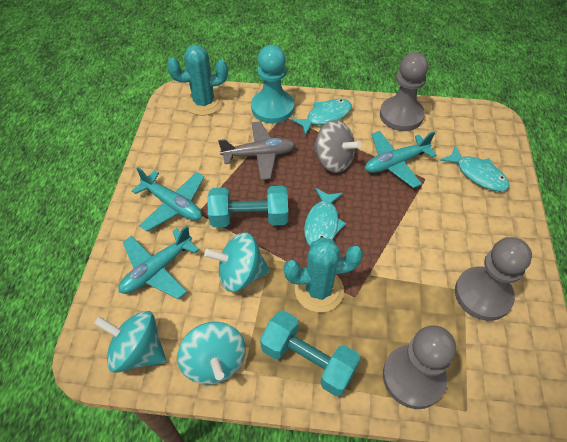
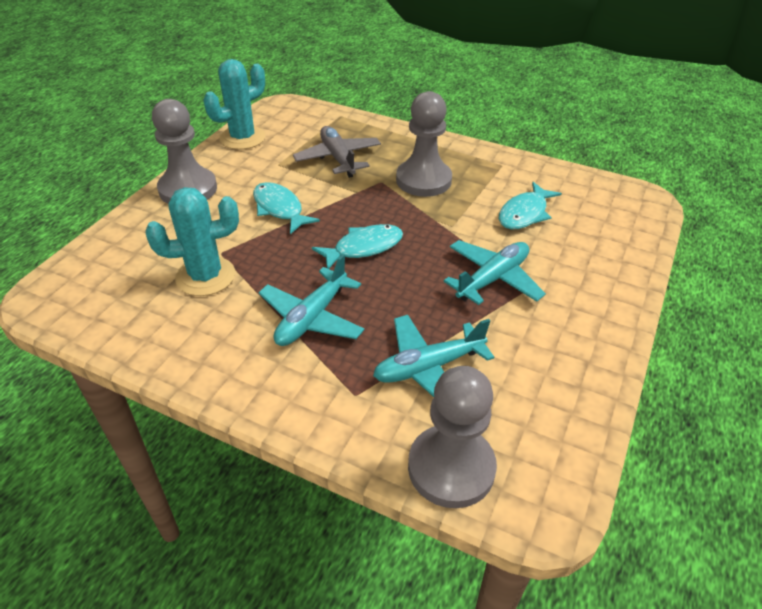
grey spinning top: 1 -> 0
turquoise dumbbell: 2 -> 0
turquoise pawn: 1 -> 0
turquoise spinning top: 3 -> 0

